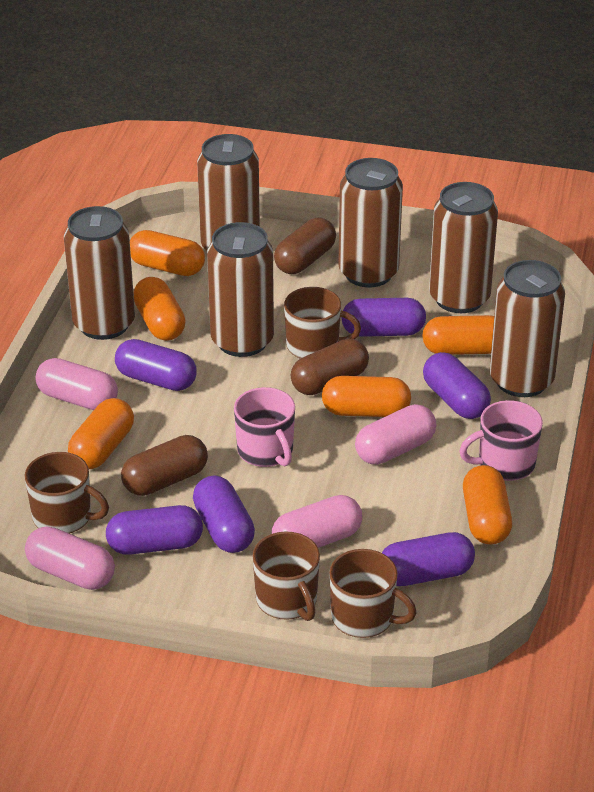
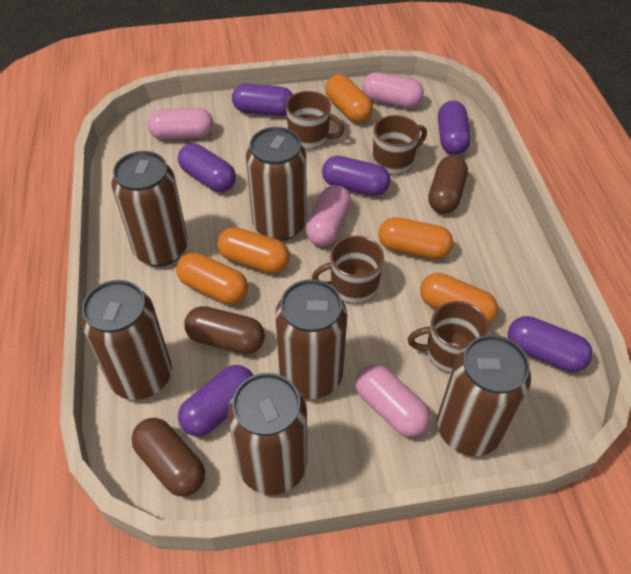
orange capsule: 6 -> 5
pink mug: 2 -> 0

